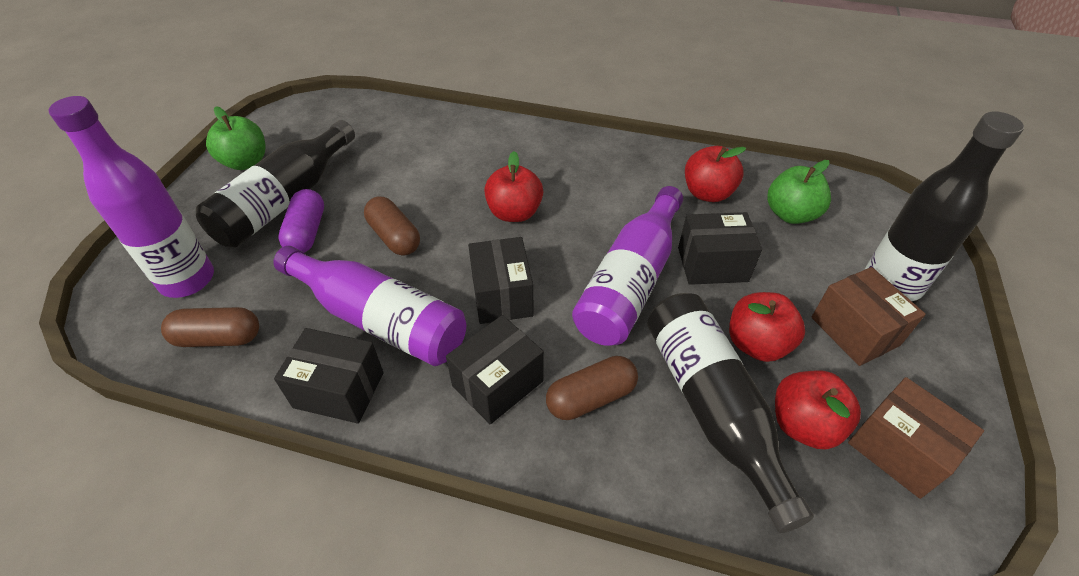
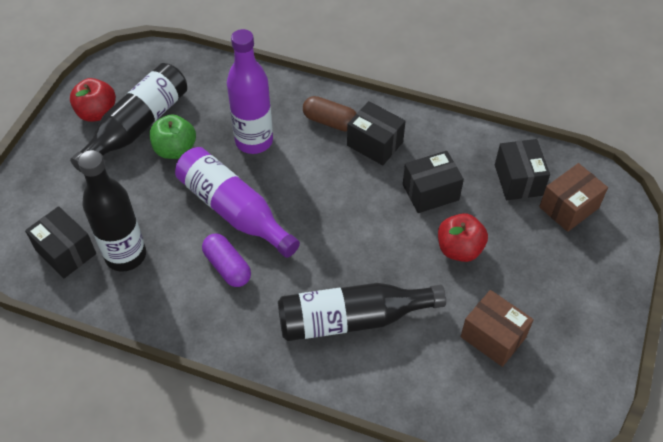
brown capsule: 3 -> 1
green apple: 2 -> 1
purple bottle: 3 -> 2
red apple: 4 -> 2

